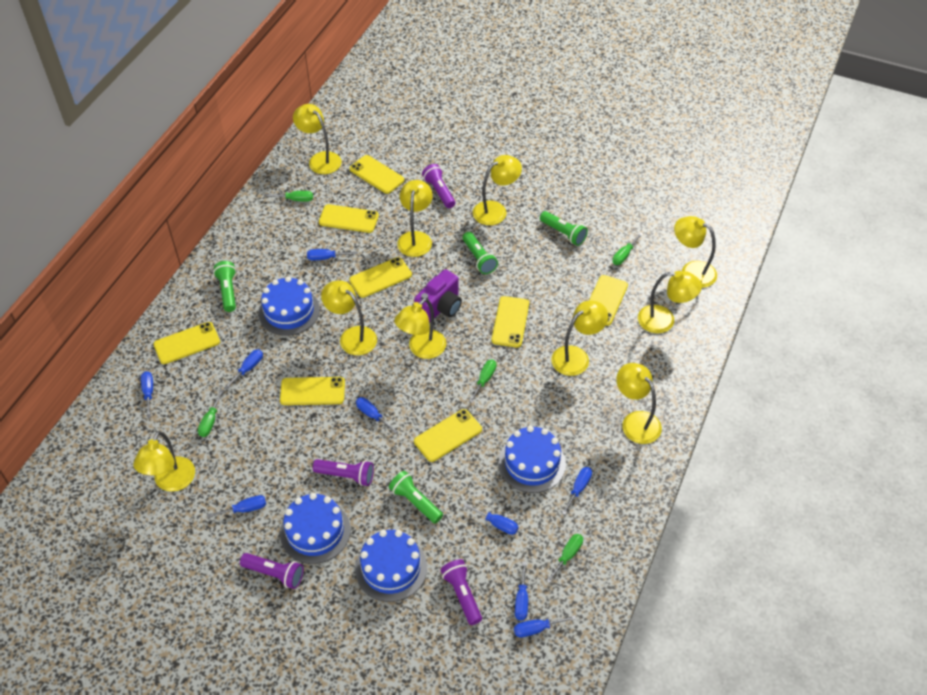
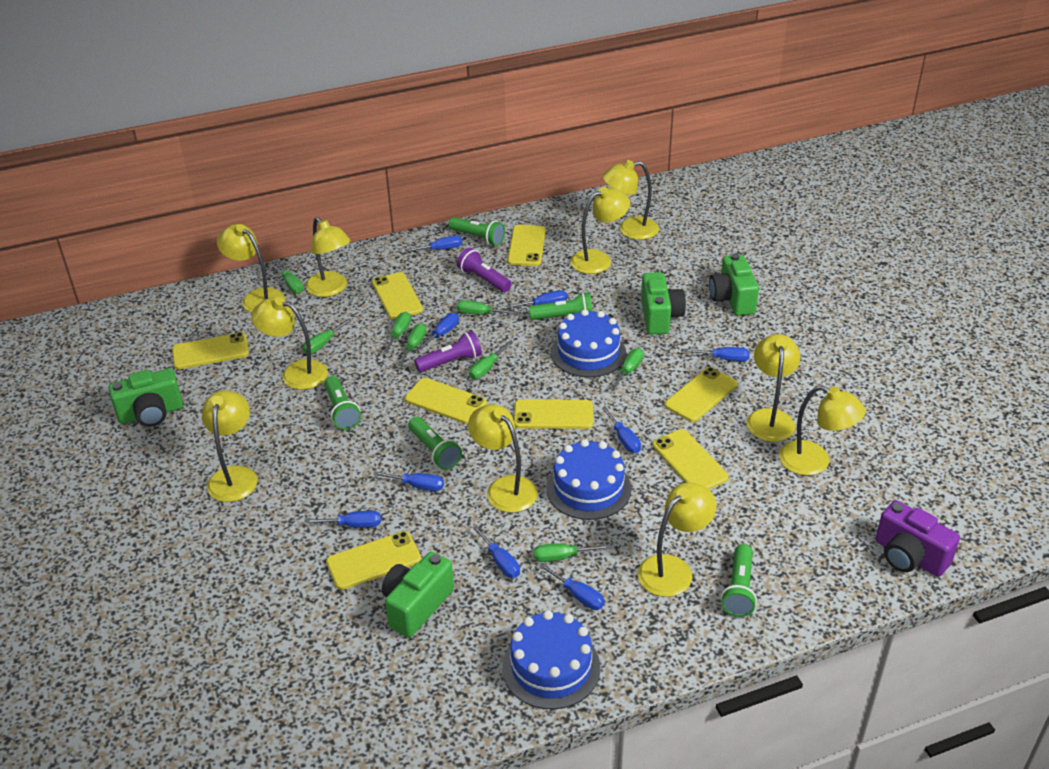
blue cake: 4 -> 3
green camera: 0 -> 4
green flashlight: 4 -> 5
green screwdriver: 5 -> 8
purple flashlight: 4 -> 2

